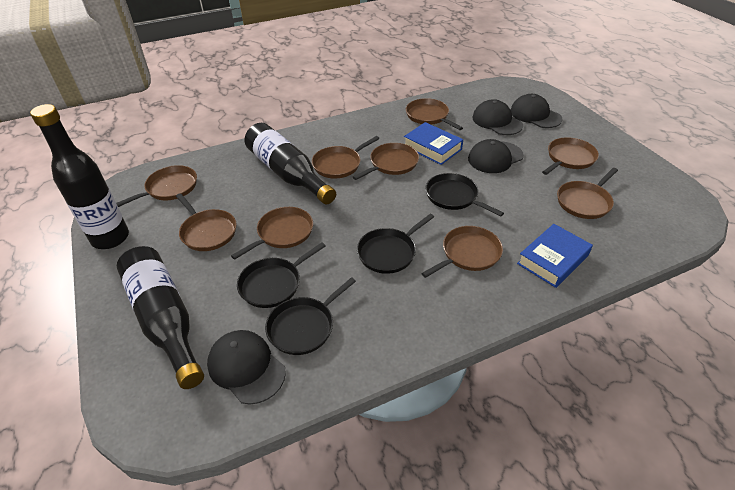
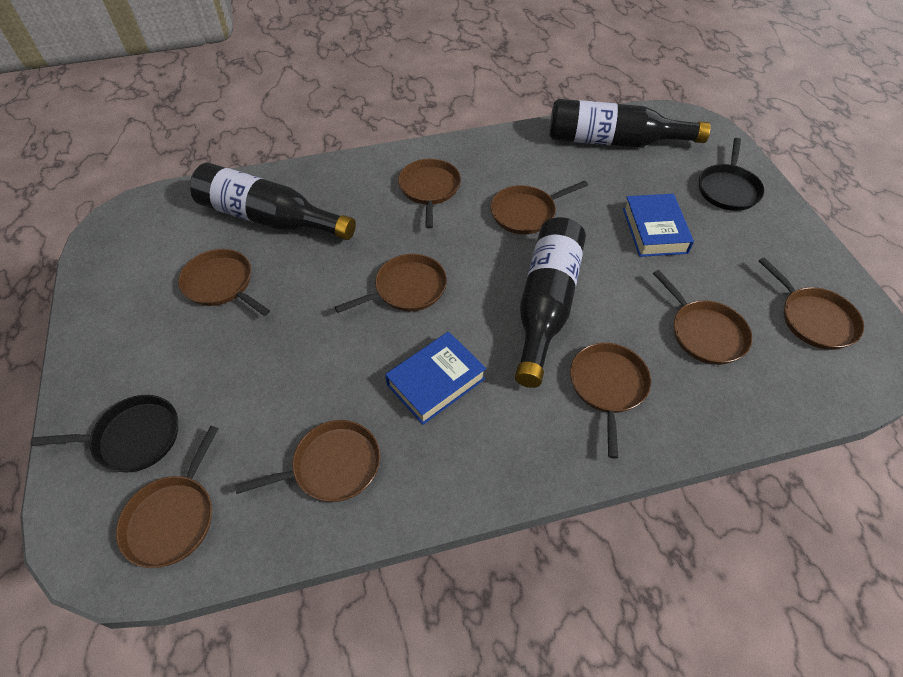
black cap: 4 -> 0
black pan: 4 -> 2

